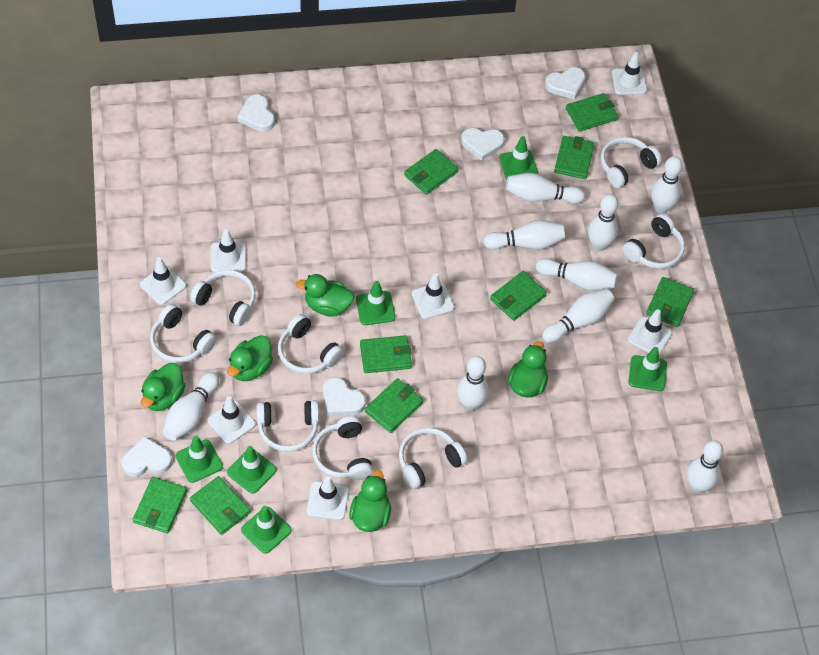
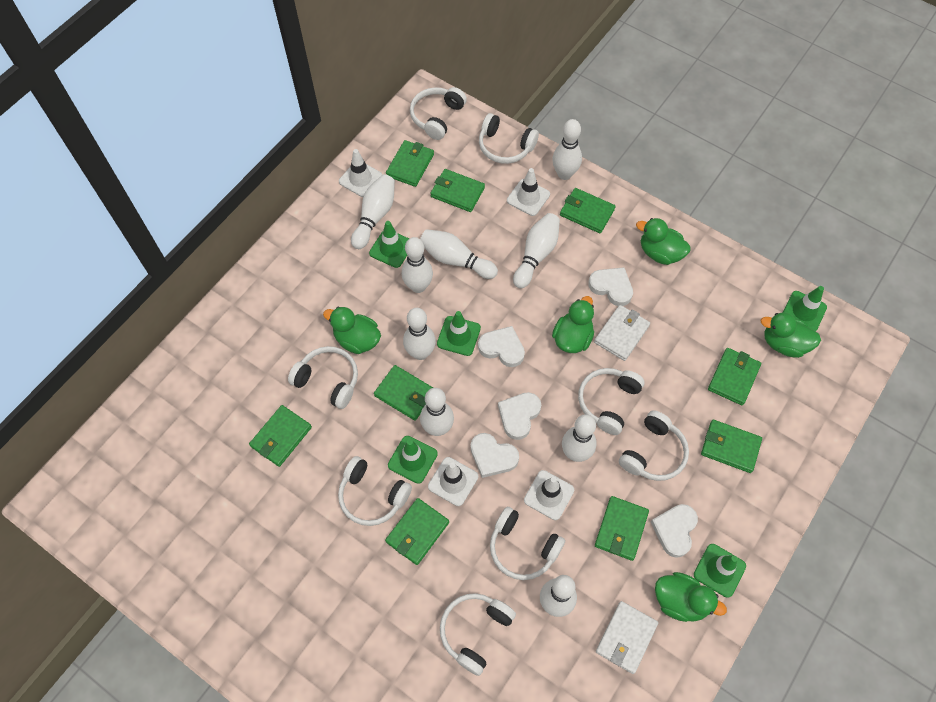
green traffic cone: 6 -> 5
white traffic cone: 7 -> 4
white wallet: 0 -> 2

